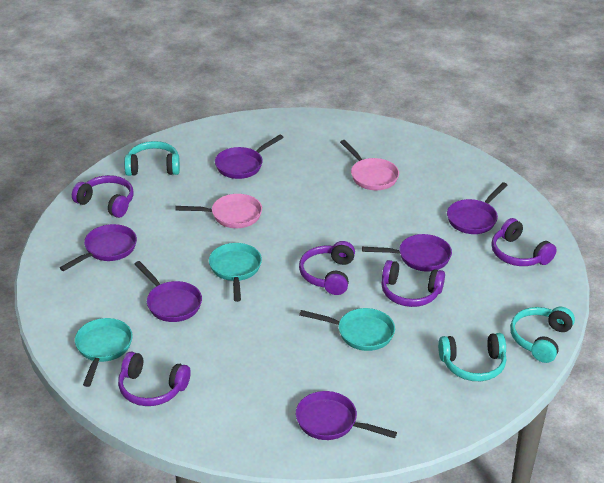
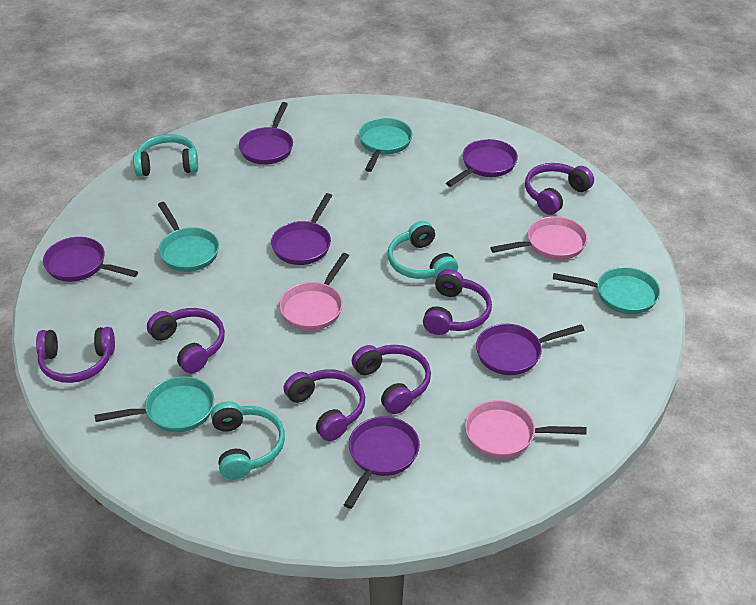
pink pan: 2 -> 3
purple headphones: 5 -> 6
turquoise pan: 3 -> 4

